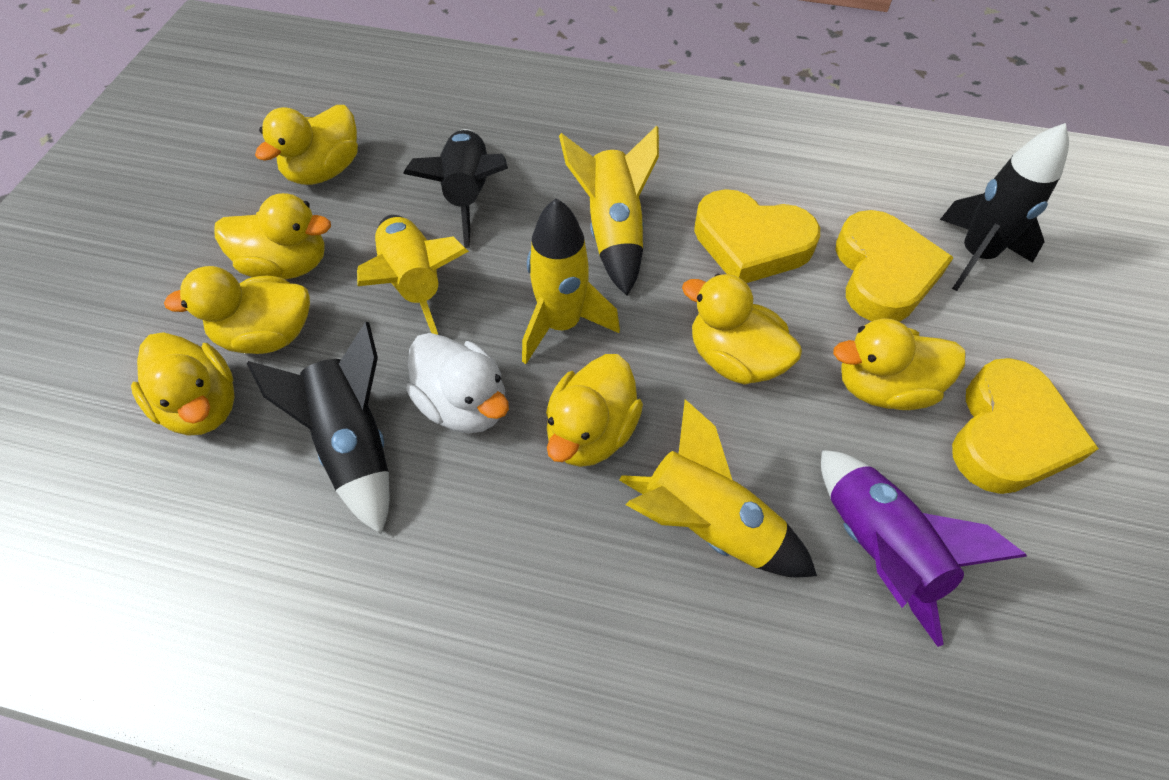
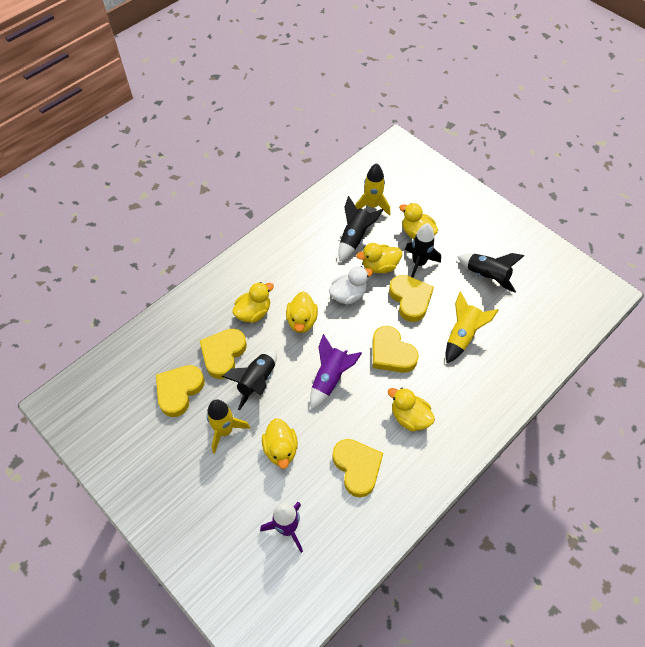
black rocket: 3 -> 4
purple rocket: 1 -> 2
yellow duck: 7 -> 6
yellow heart: 3 -> 5
yellow rocket: 4 -> 3

